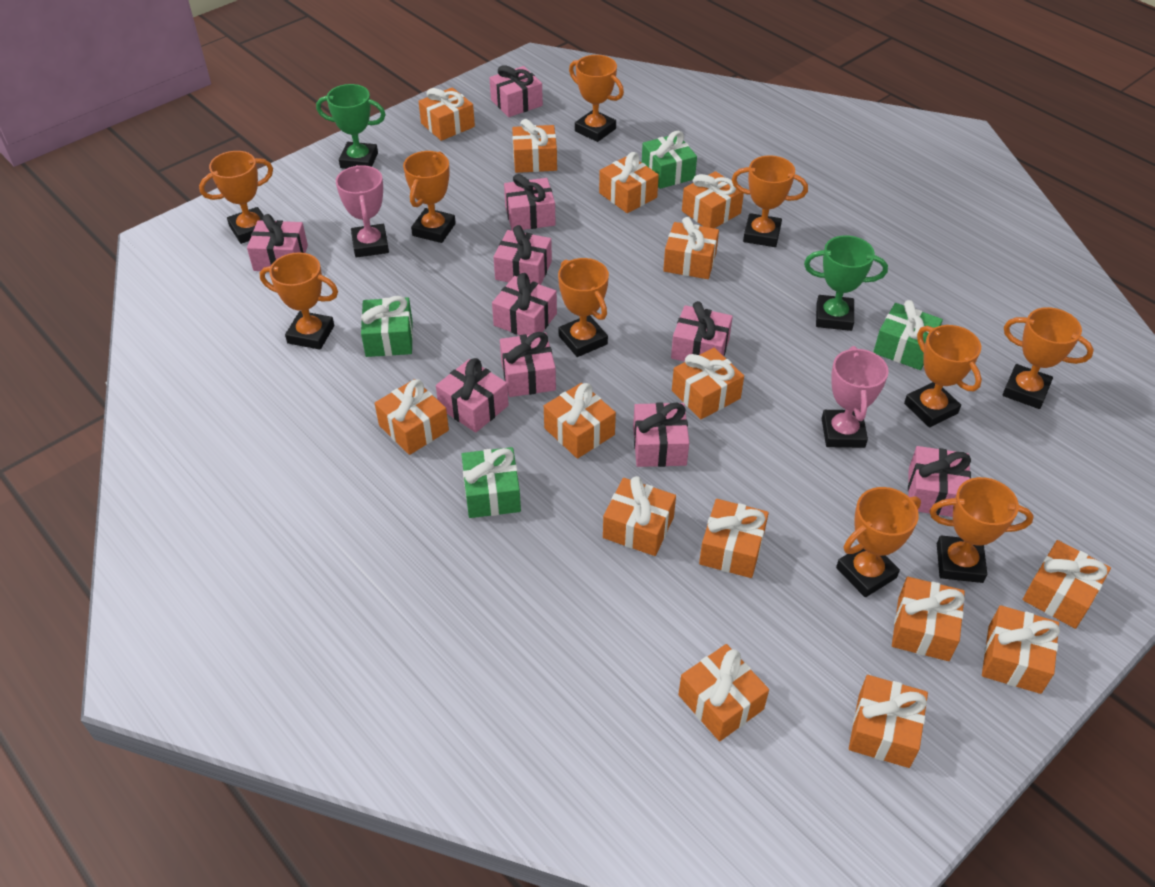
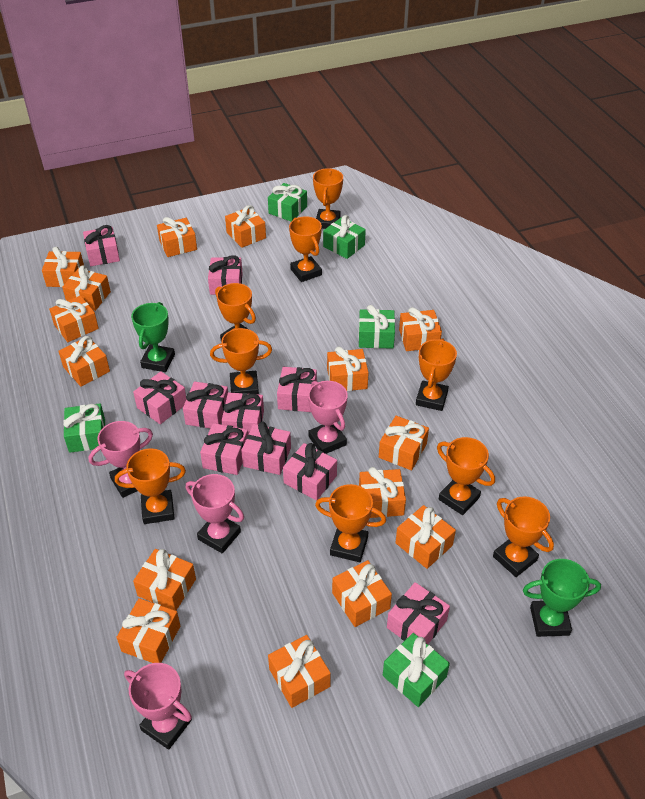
green gift: 4 -> 5
orange trophy: 10 -> 9
pink trophy: 2 -> 4

